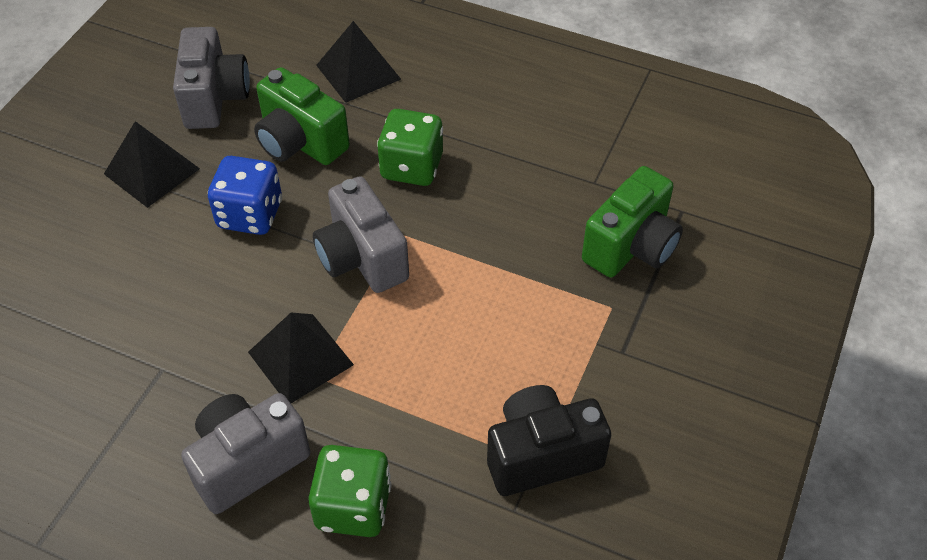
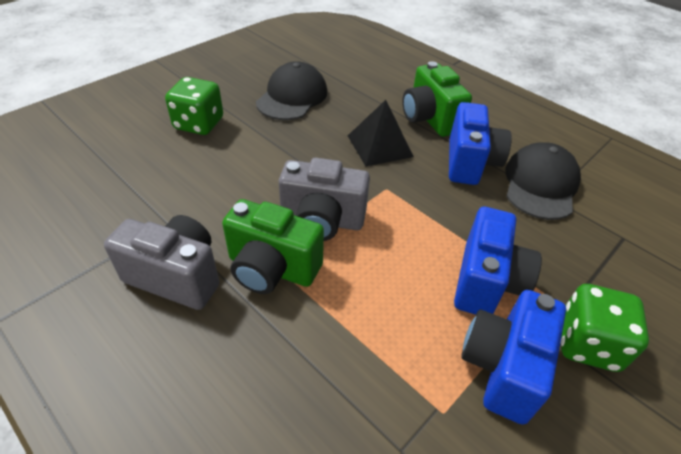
black camera: 1 -> 0
black cap: 0 -> 2
black pyramid: 3 -> 1
blue camera: 0 -> 3
blue dice: 1 -> 0
grey camera: 3 -> 2

